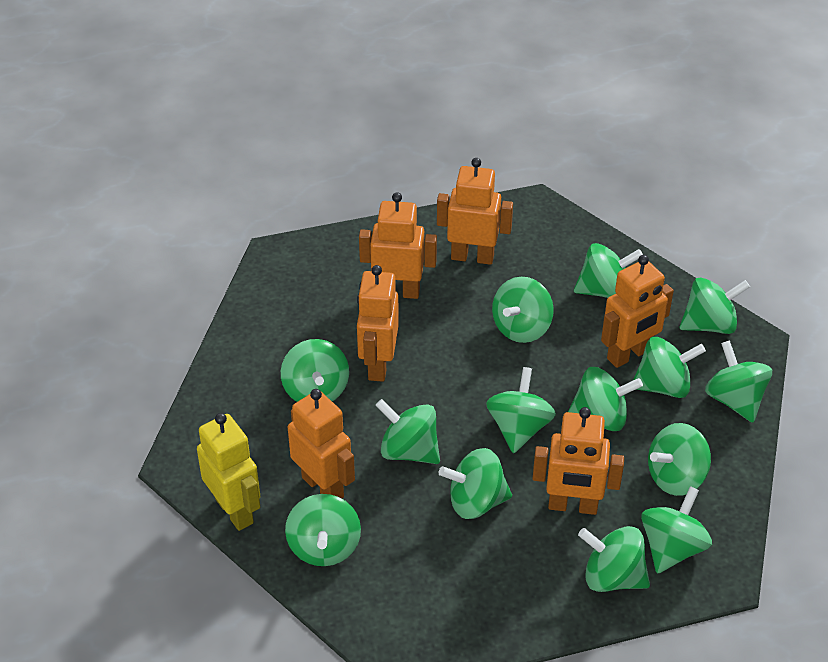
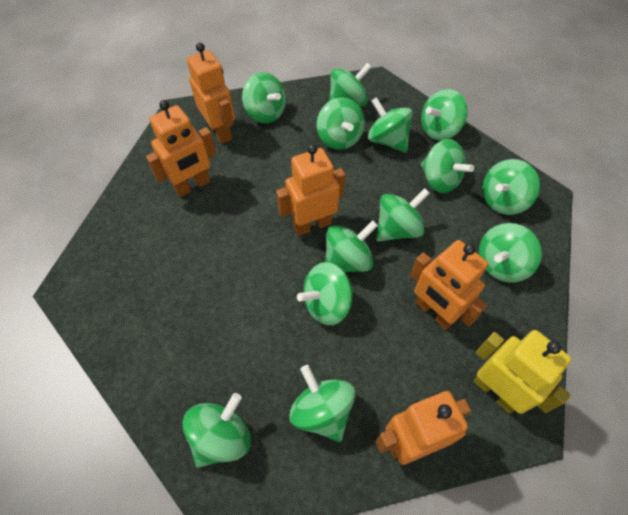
green spinning top: 14 -> 13
orange robot: 6 -> 5

